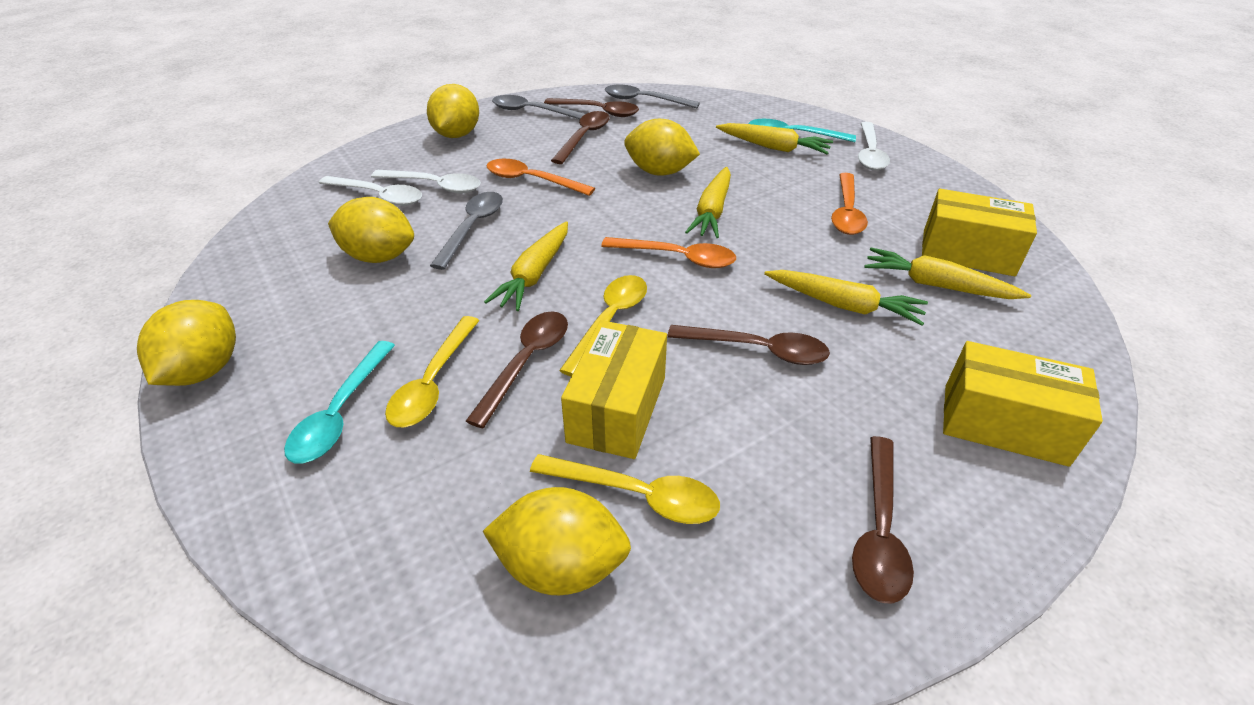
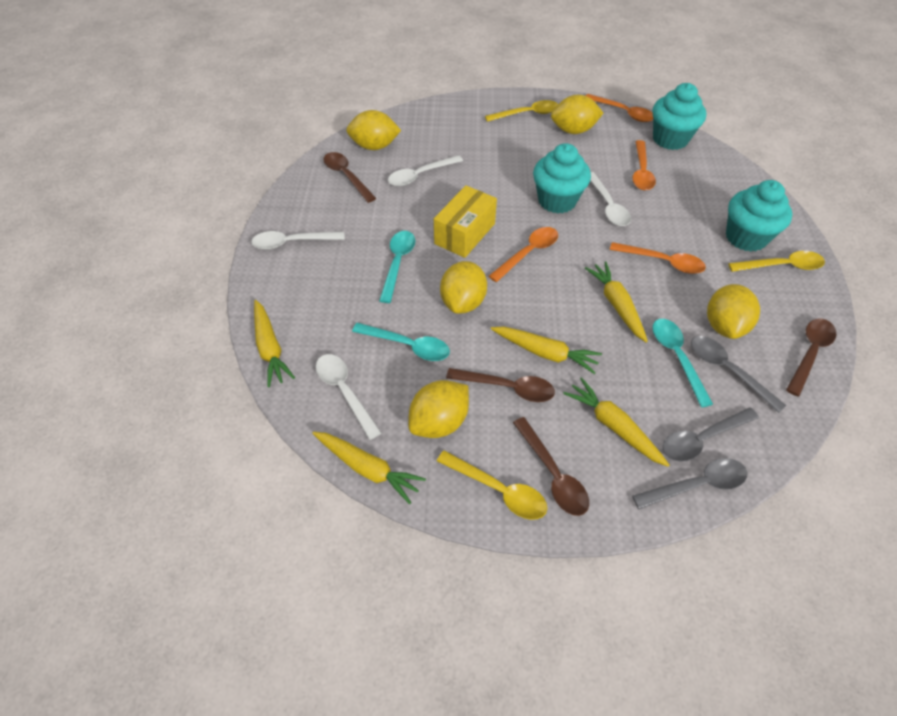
brown spoon: 5 -> 4
orange spoon: 3 -> 4
turquoise cupcake: 0 -> 3
turquoise spoon: 2 -> 3
white spoon: 3 -> 4
yellow box: 3 -> 1

